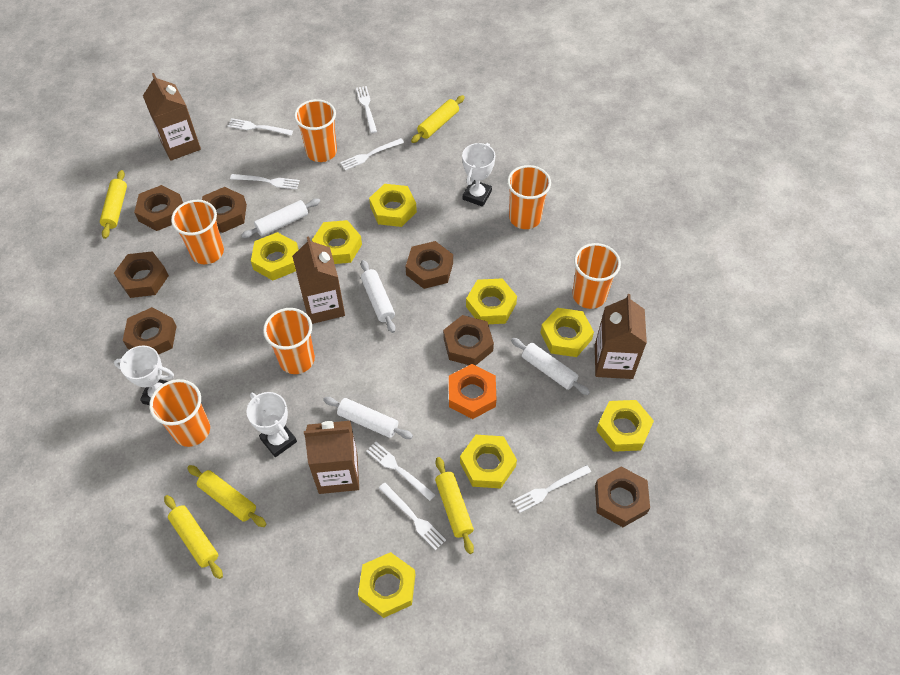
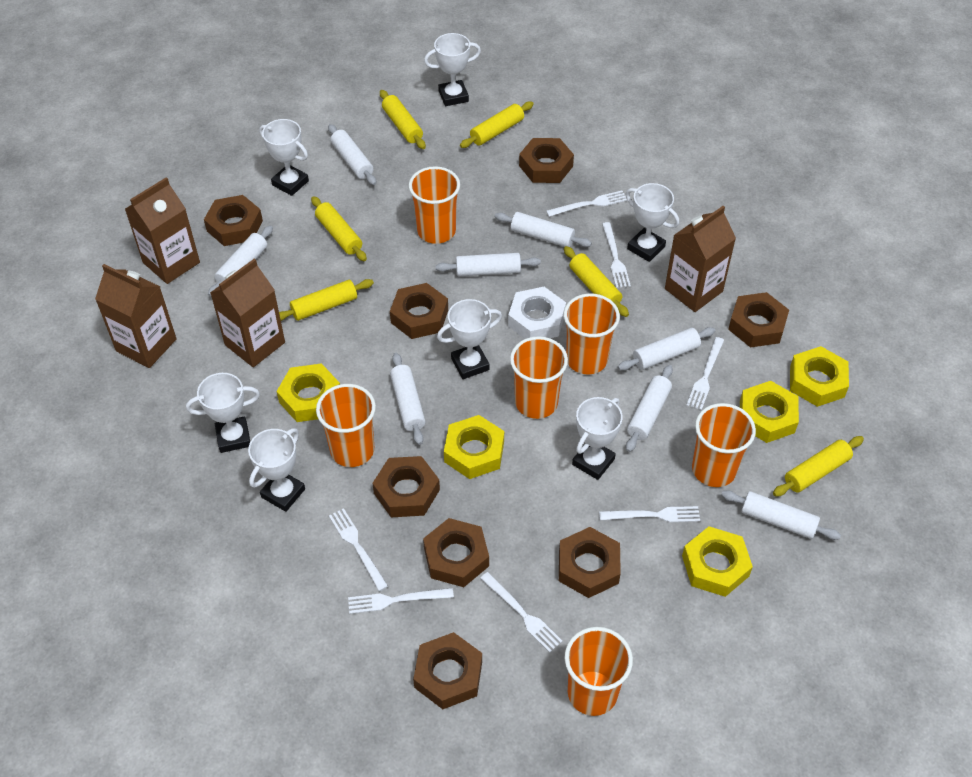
brown nut: 7 -> 8
orange nut: 1 -> 0
white nut: 0 -> 1
white rolling pin: 4 -> 8
white trophy: 3 -> 7
yellow nut: 8 -> 5
yellow rolling pin: 5 -> 6

